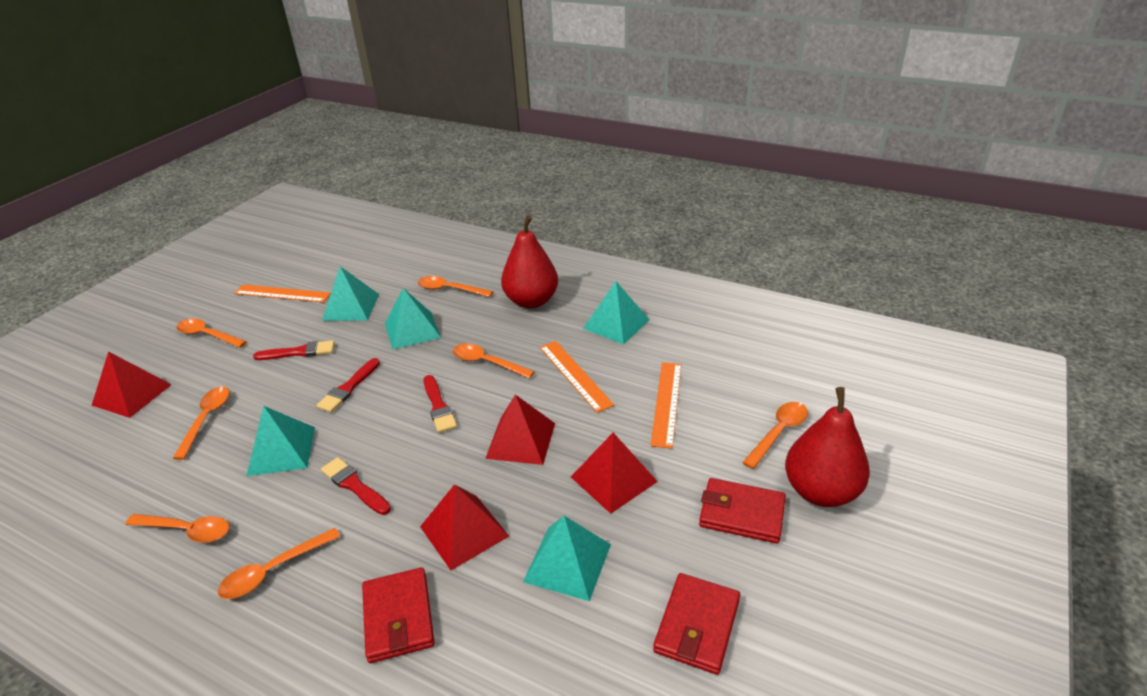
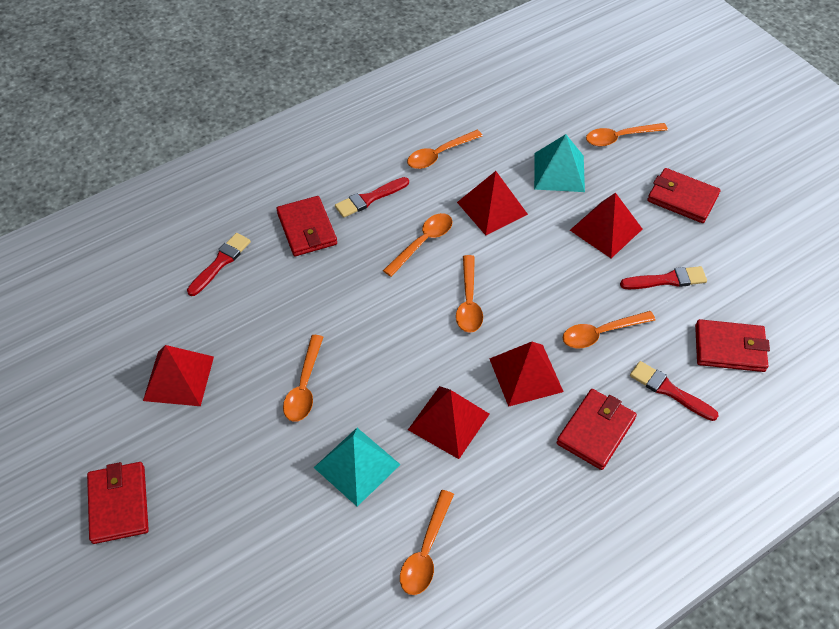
orange ruler: 3 -> 0
red pear: 2 -> 0
red pyramid: 4 -> 5
red wallet: 3 -> 5
turquoise pyramid: 5 -> 2

